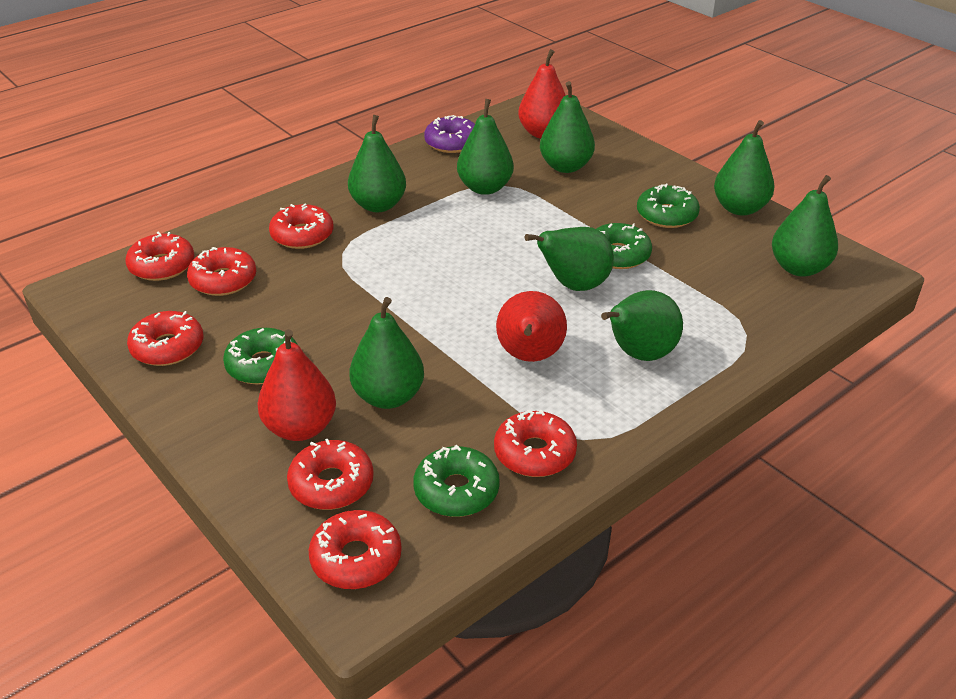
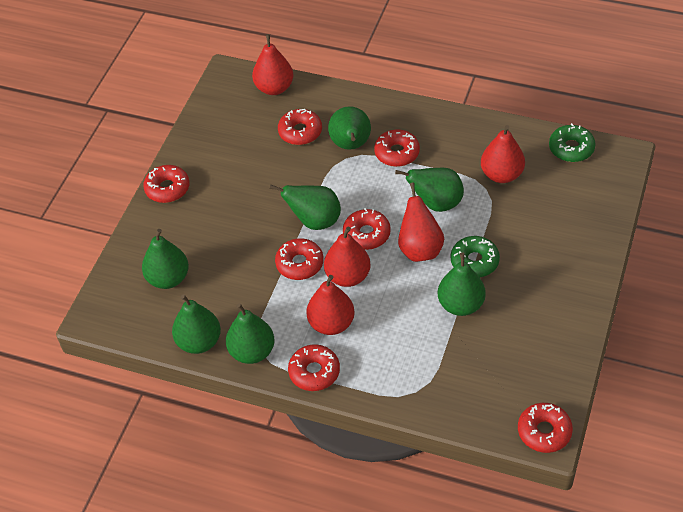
green donut: 4 -> 2
green pear: 8 -> 7
purple donut: 1 -> 0
red pear: 3 -> 5

